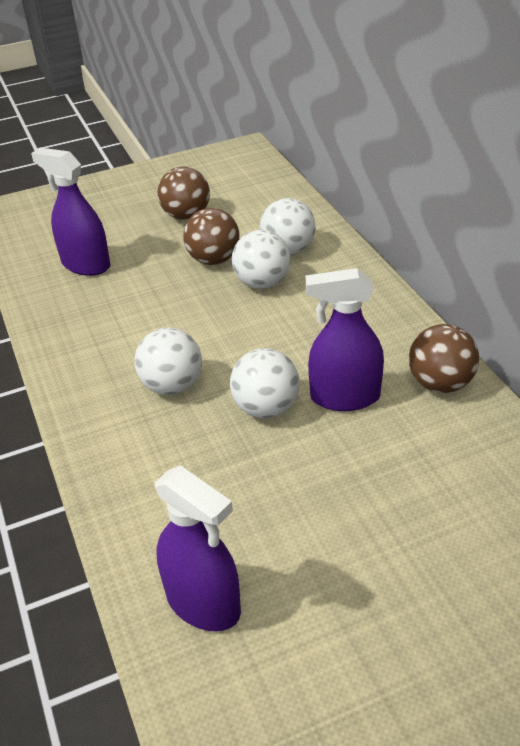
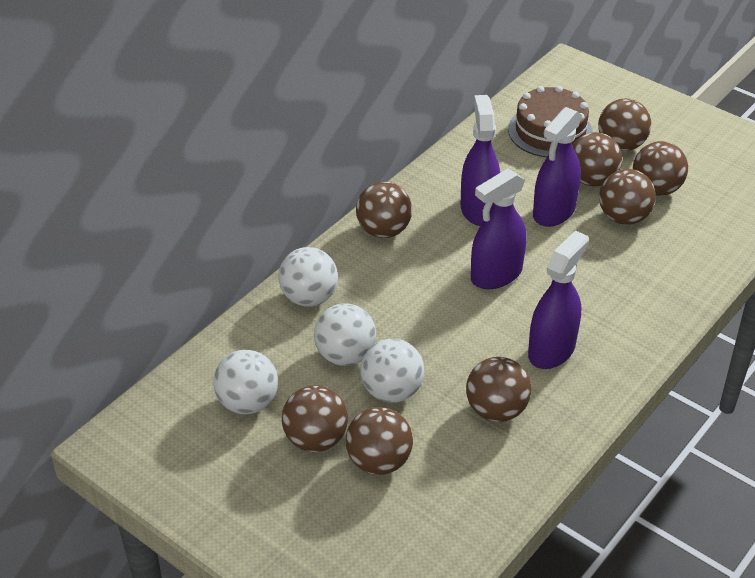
brown ball: 3 -> 8
brown cake: 0 -> 1
purple spray bottle: 3 -> 4

